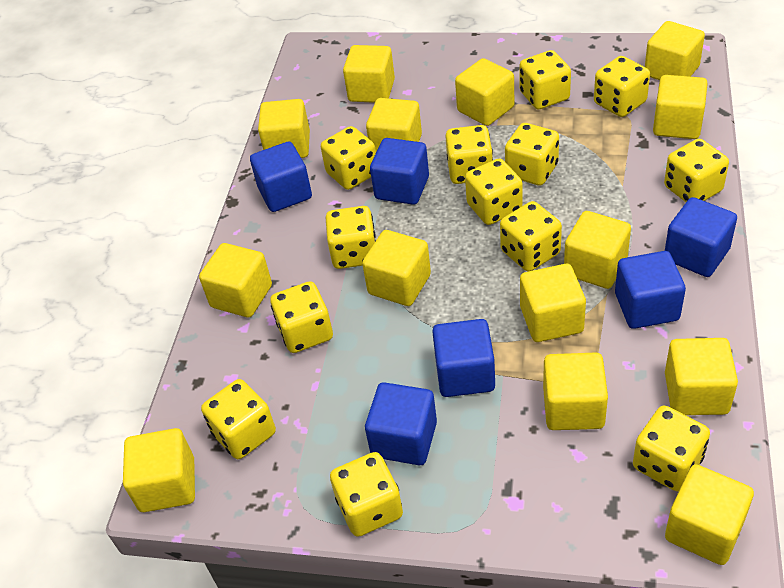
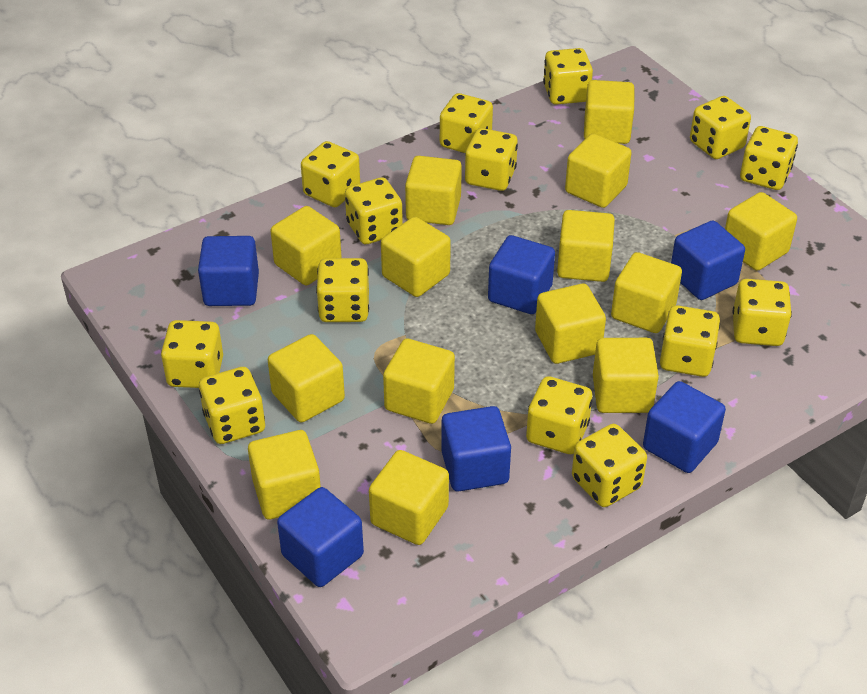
yellow dice: 13 -> 14

